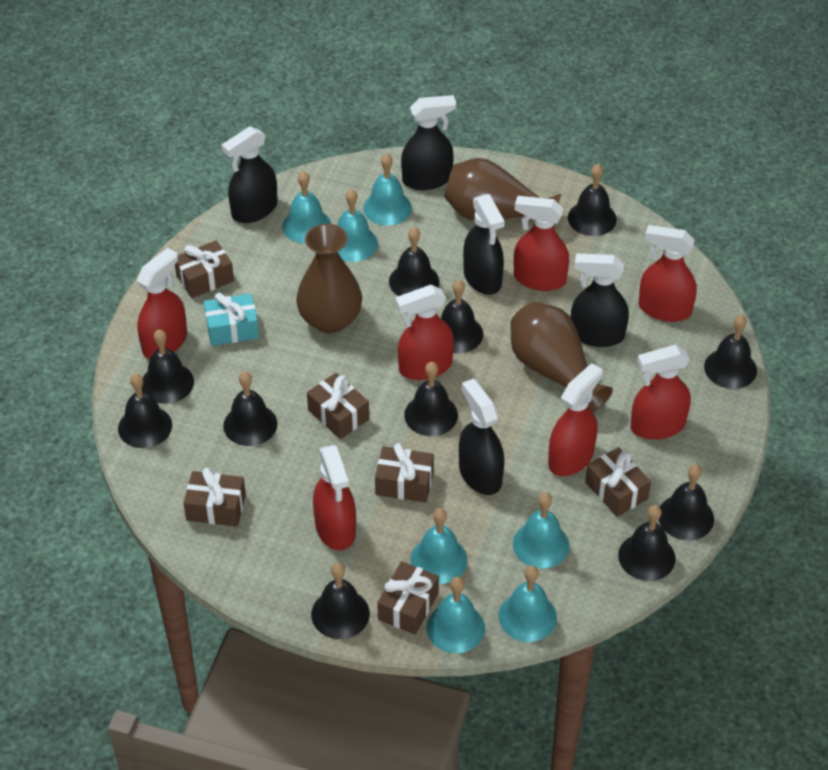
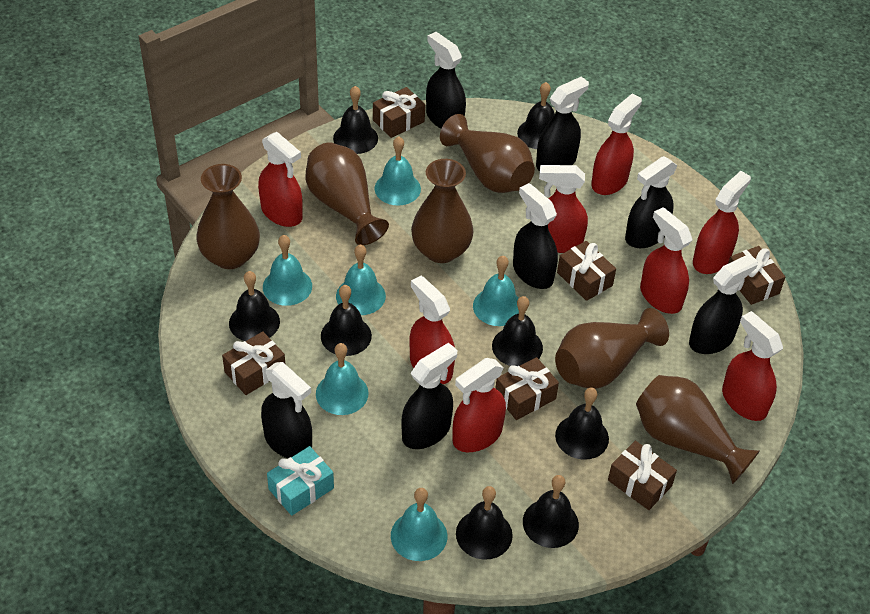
black bell: 11 -> 8
black spray bottle: 5 -> 7
brown vase: 3 -> 6
red spray bottle: 7 -> 8
turquoise bell: 7 -> 6

